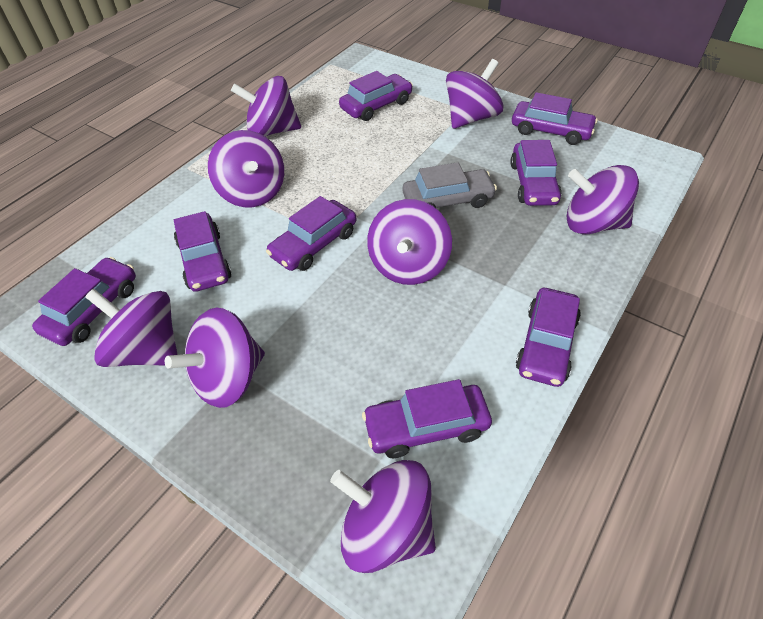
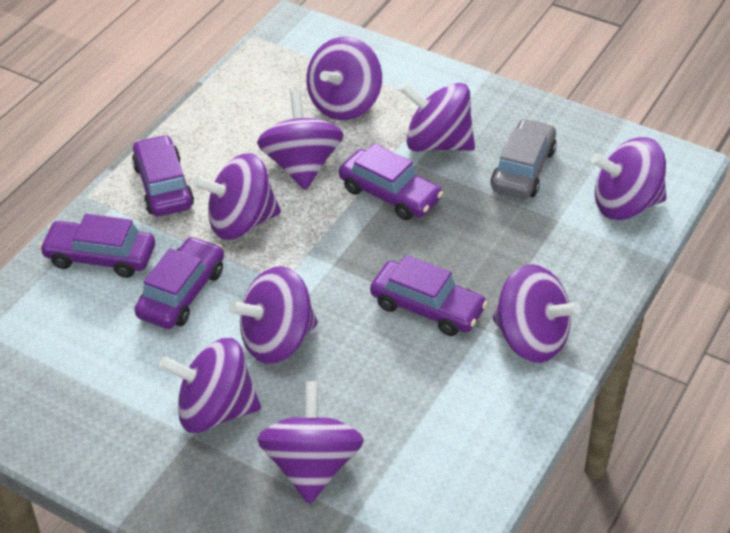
purple car: 8 -> 5
purple spinning top: 8 -> 9

